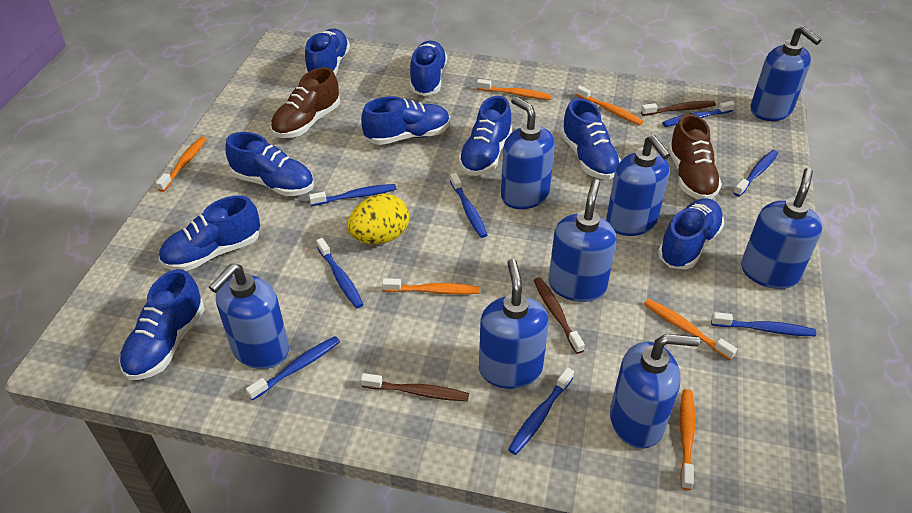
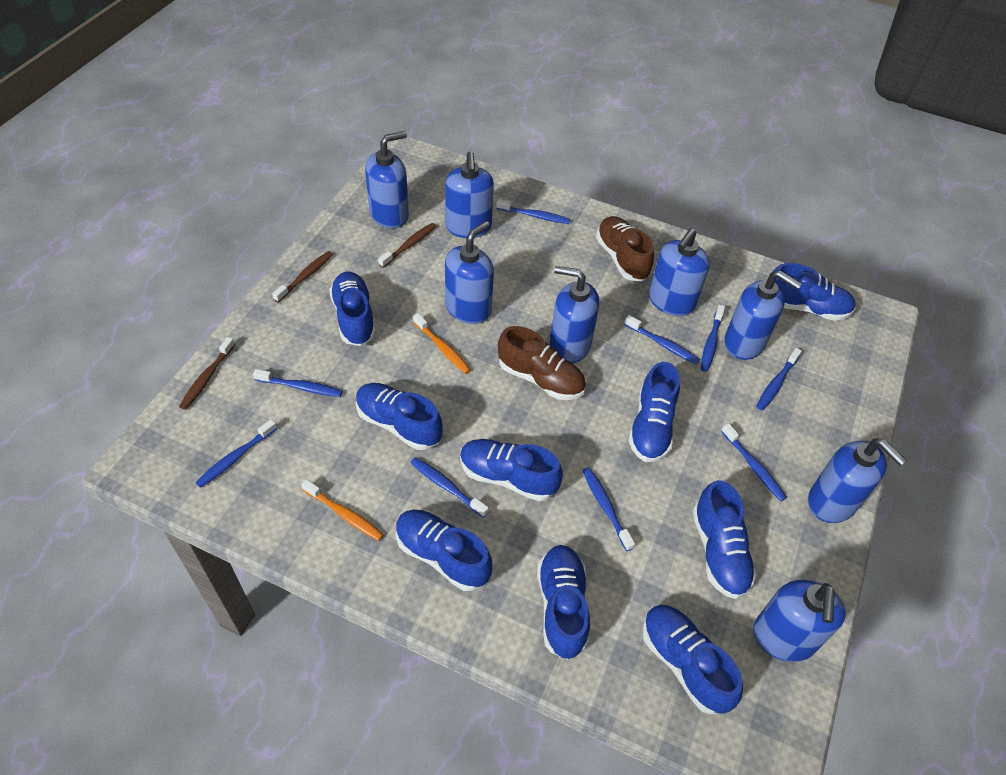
blue toothbrush: 8 -> 9
orange toothbrush: 6 -> 2
yellow egg: 1 -> 0

